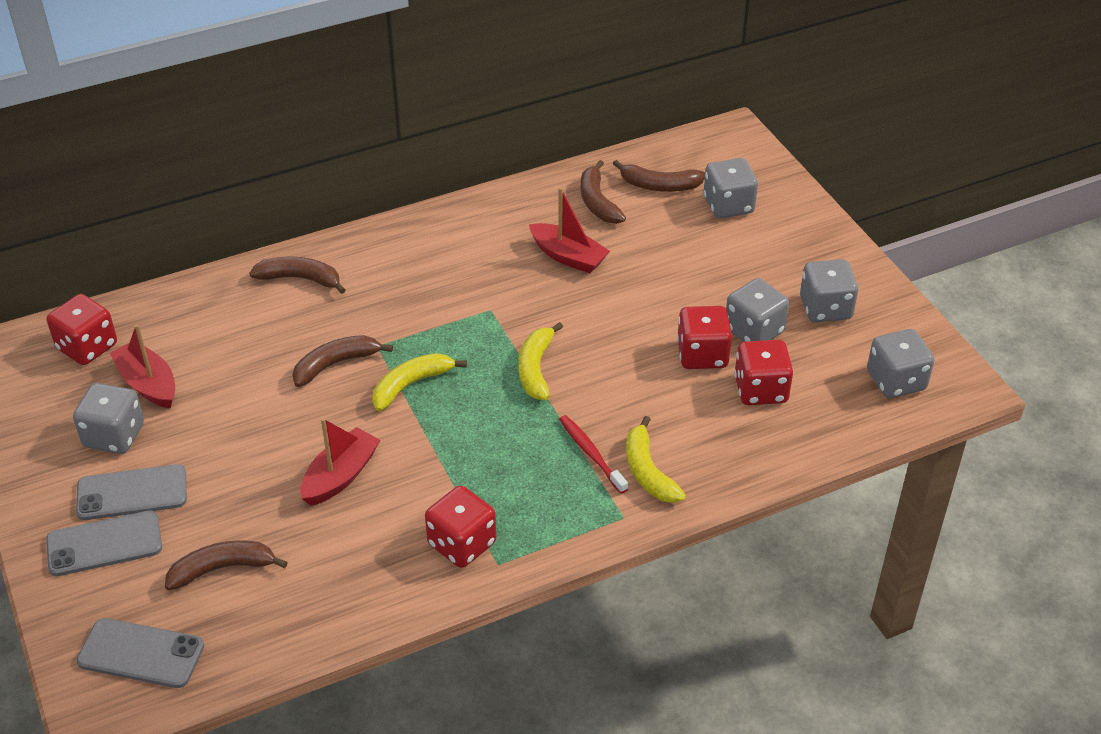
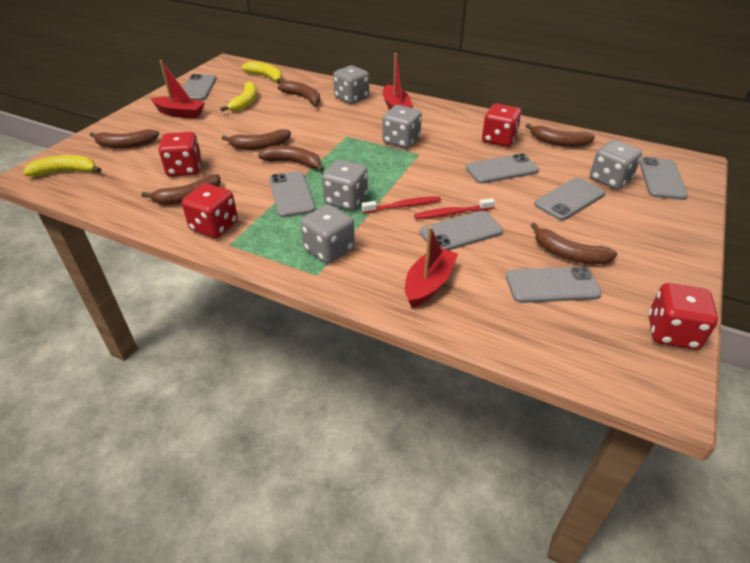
brown banana: 5 -> 7
grey phone: 3 -> 7
red toothbrush: 1 -> 2

